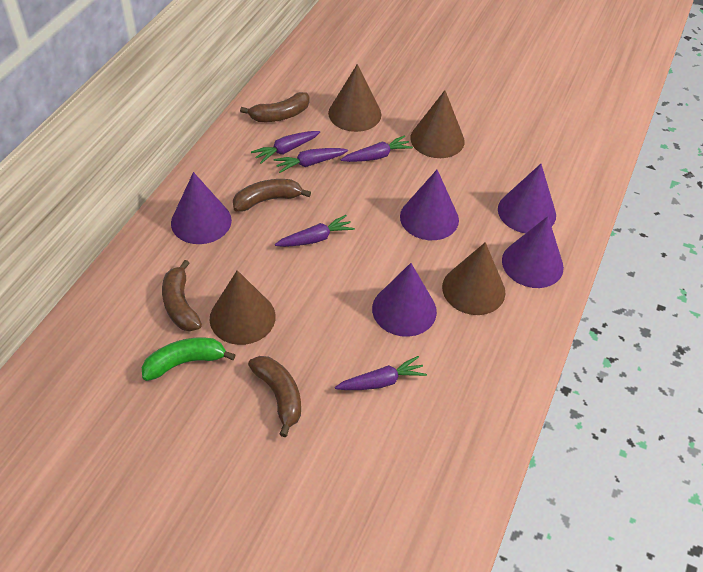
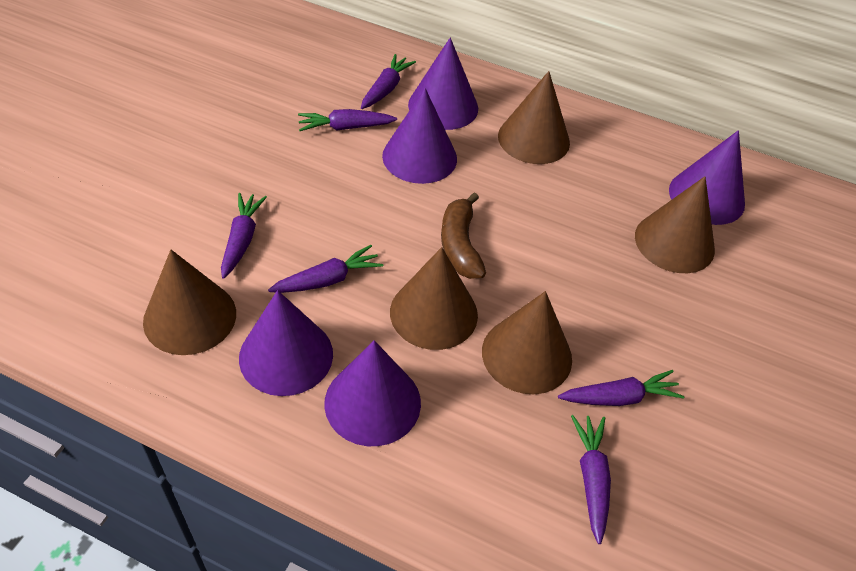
brown banana: 4 -> 1
brown cone: 4 -> 5
green banana: 1 -> 0
purple carrot: 5 -> 6

